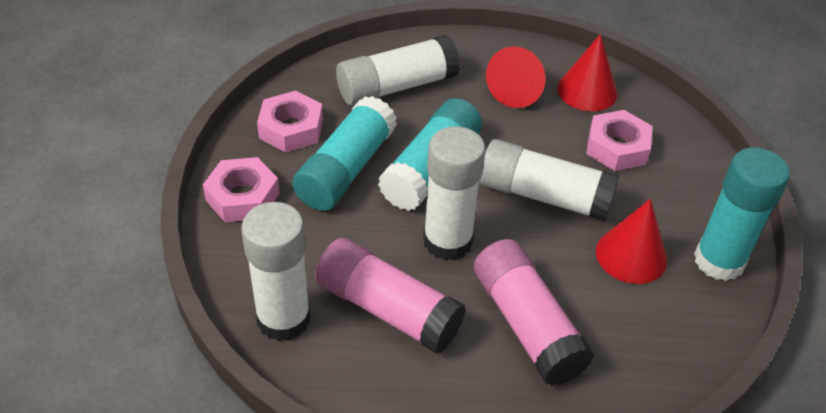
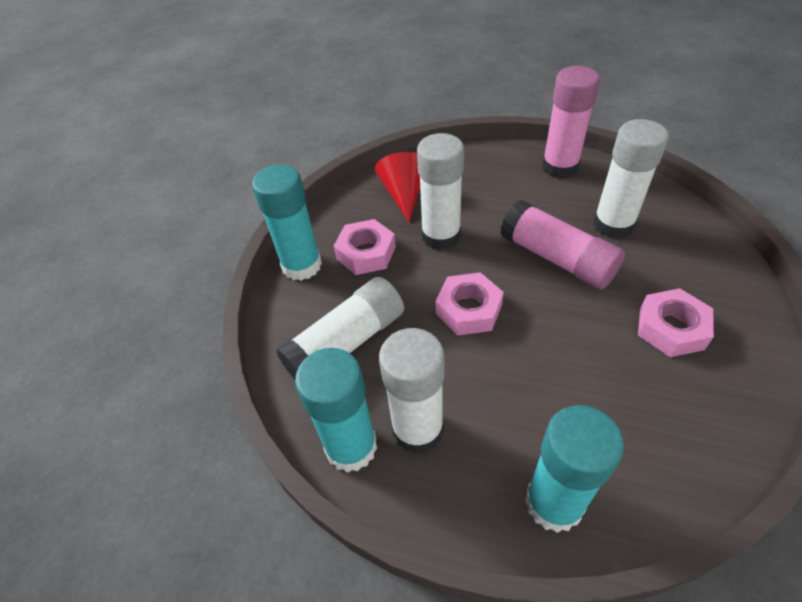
red cone: 3 -> 1

